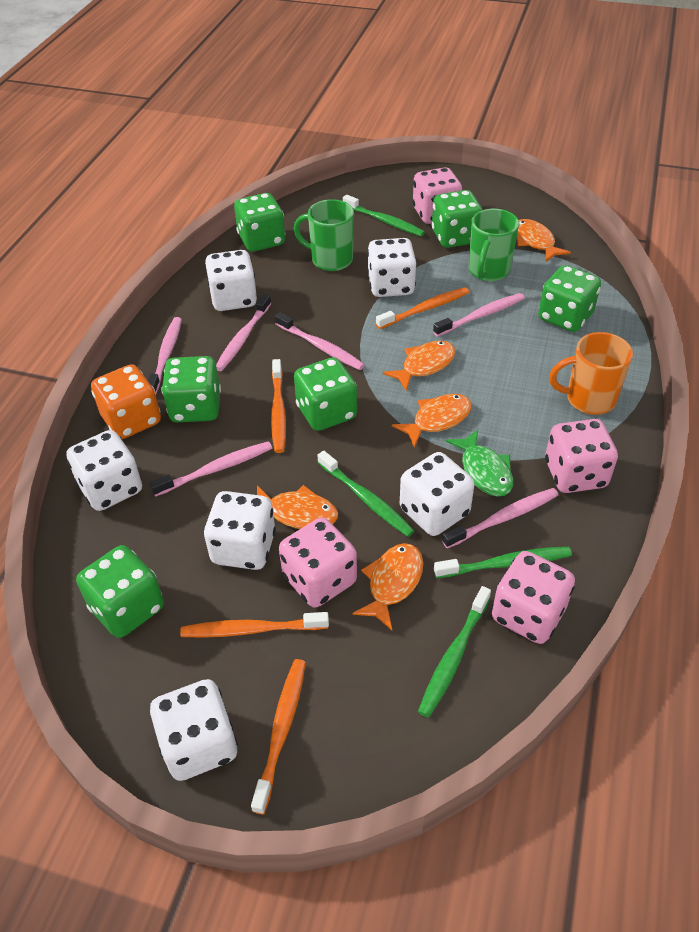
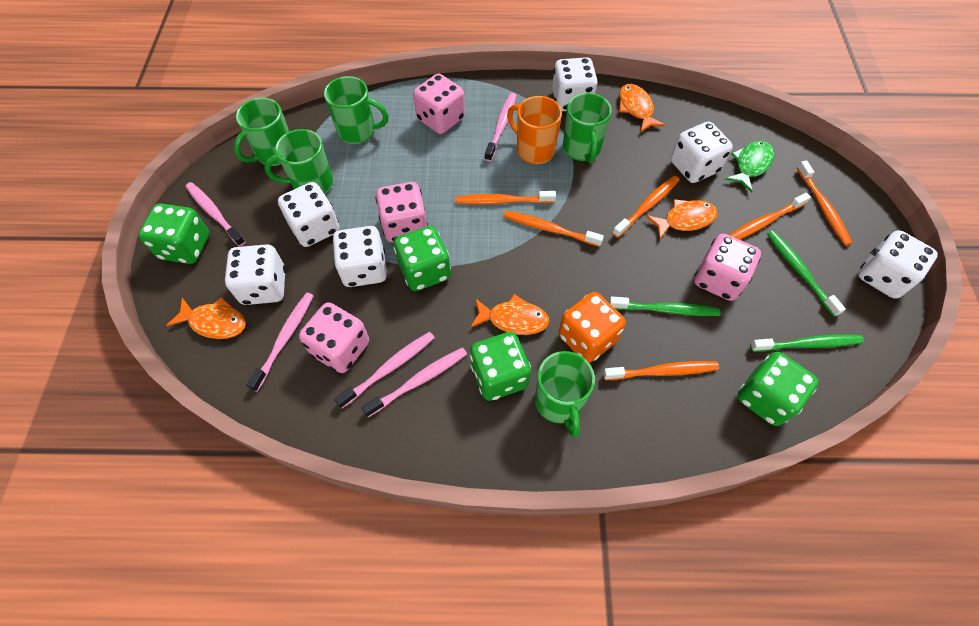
green dice: 6 -> 4
green mug: 2 -> 5
green toothbrush: 4 -> 3
orange fish: 5 -> 4
orange toothbrush: 4 -> 6
pink toothbrush: 6 -> 5

